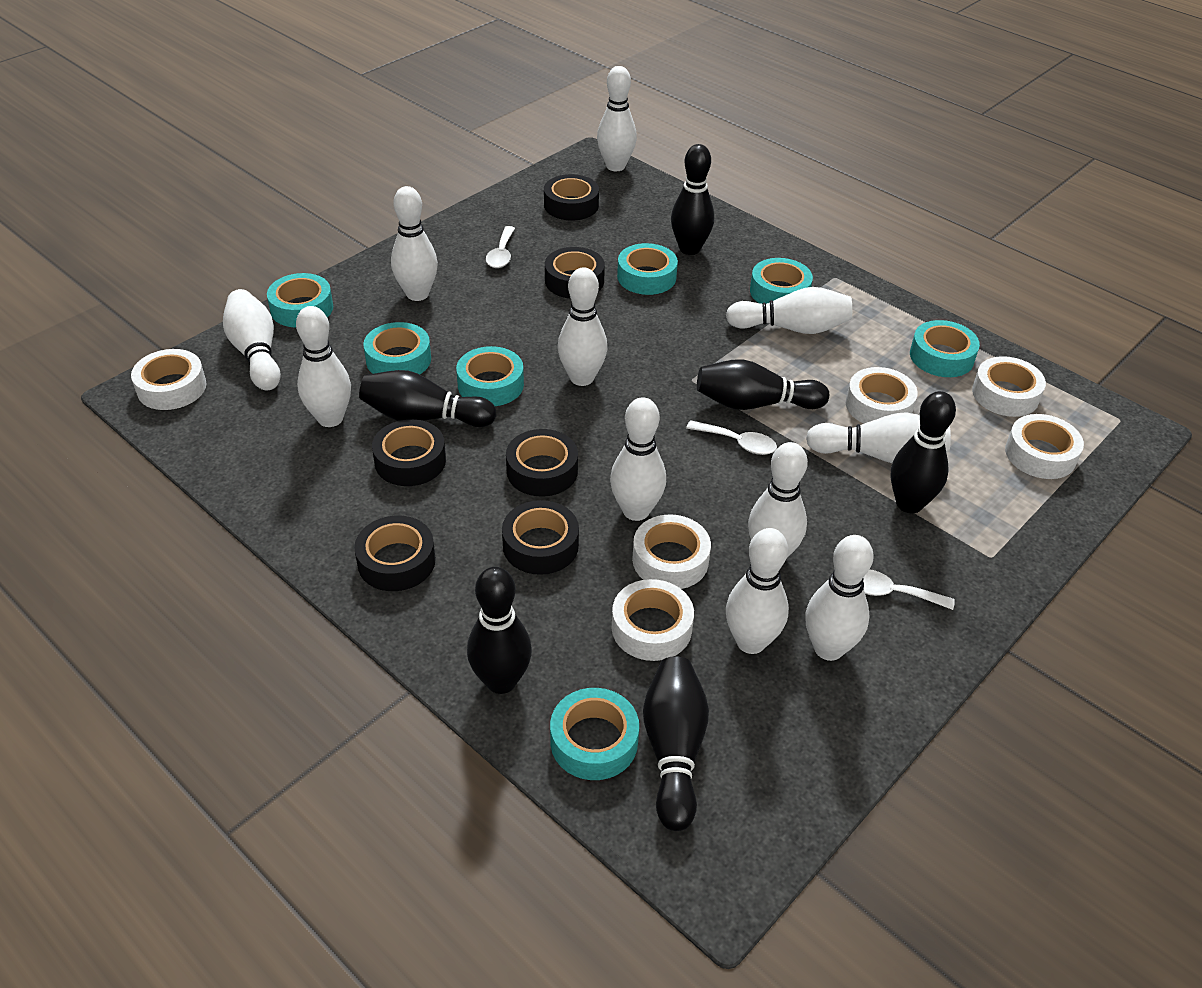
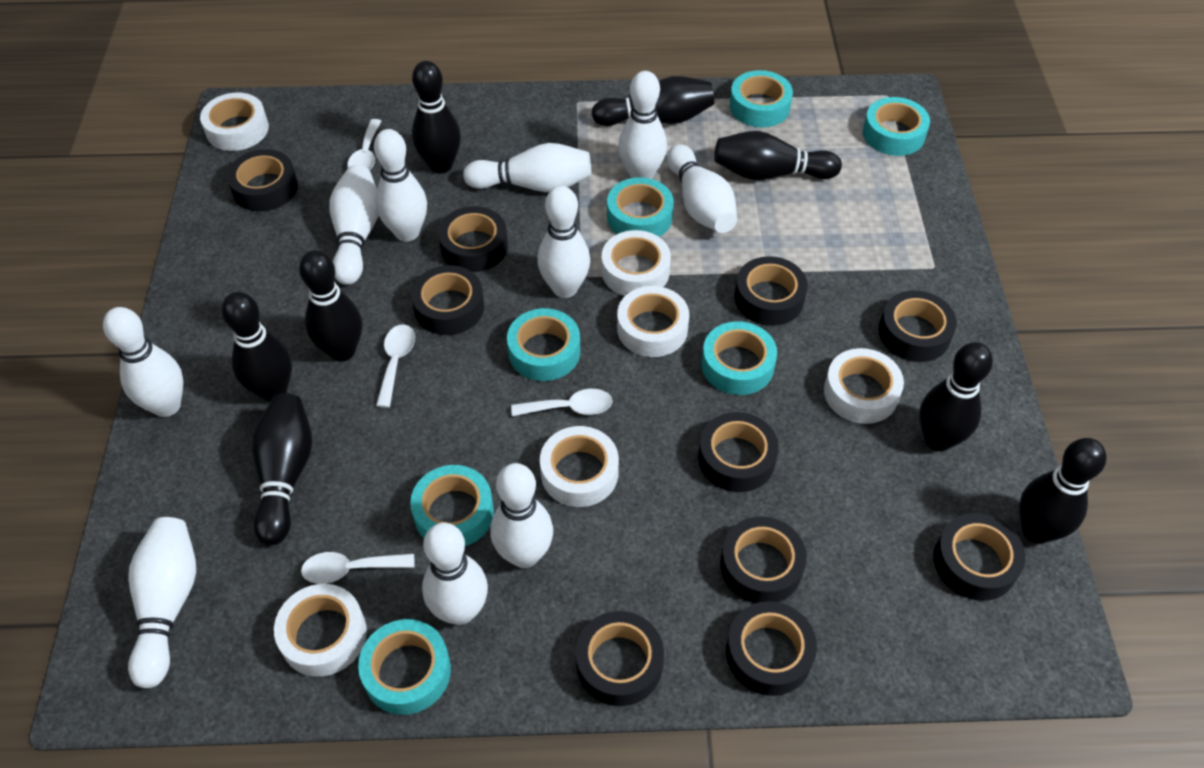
black bowling pin: 6 -> 8
black tape: 6 -> 10
white bowling pin: 11 -> 10
white spoon: 3 -> 4

